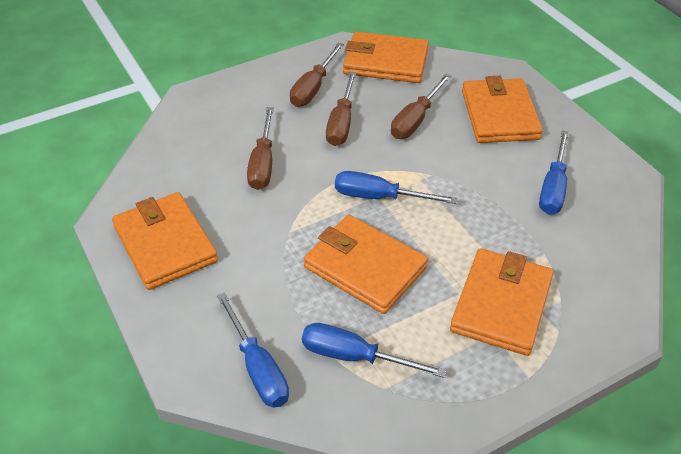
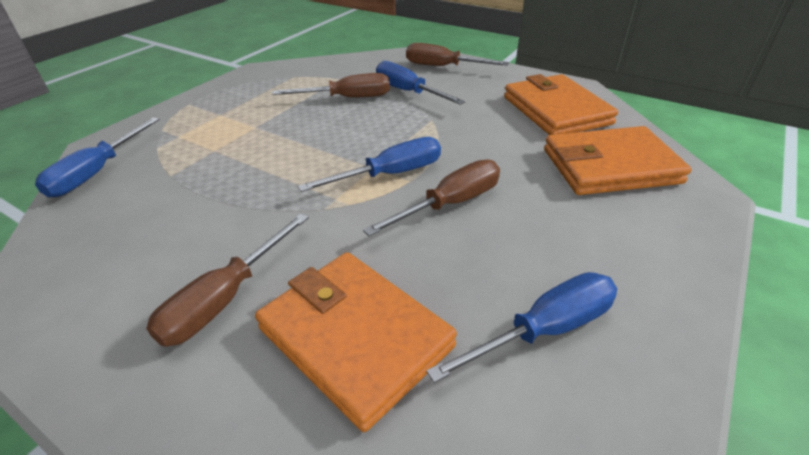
orange wallet: 5 -> 3

